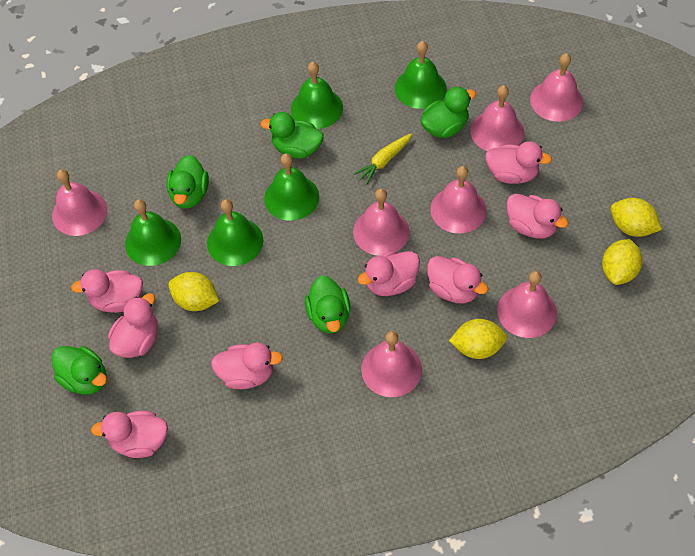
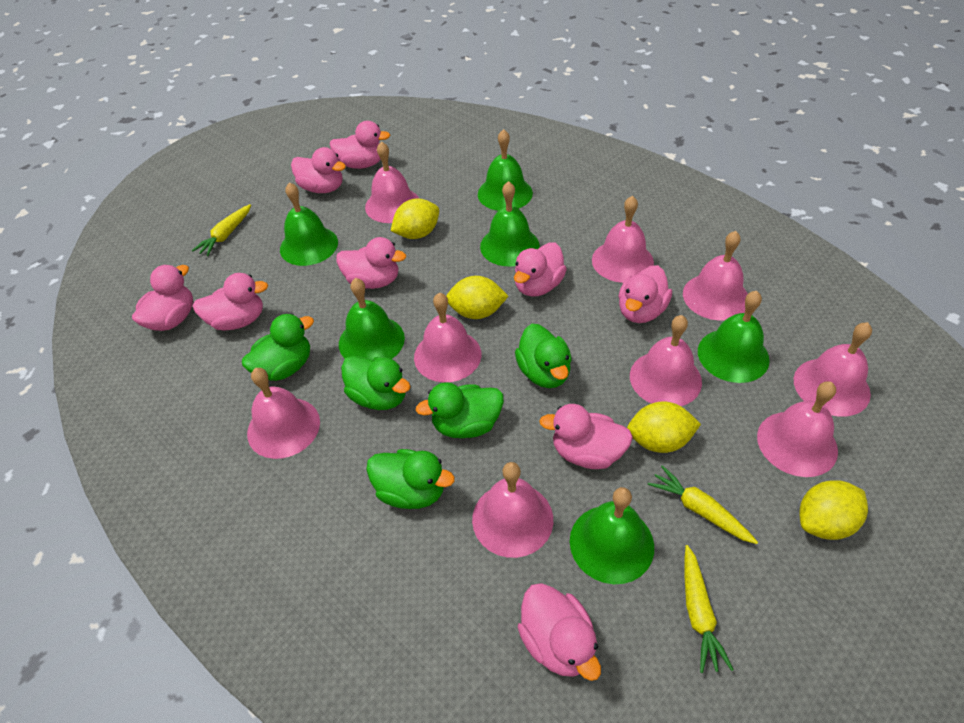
green bell: 5 -> 6
pink bell: 7 -> 9
pink duck: 8 -> 9
yellow carrot: 1 -> 3

